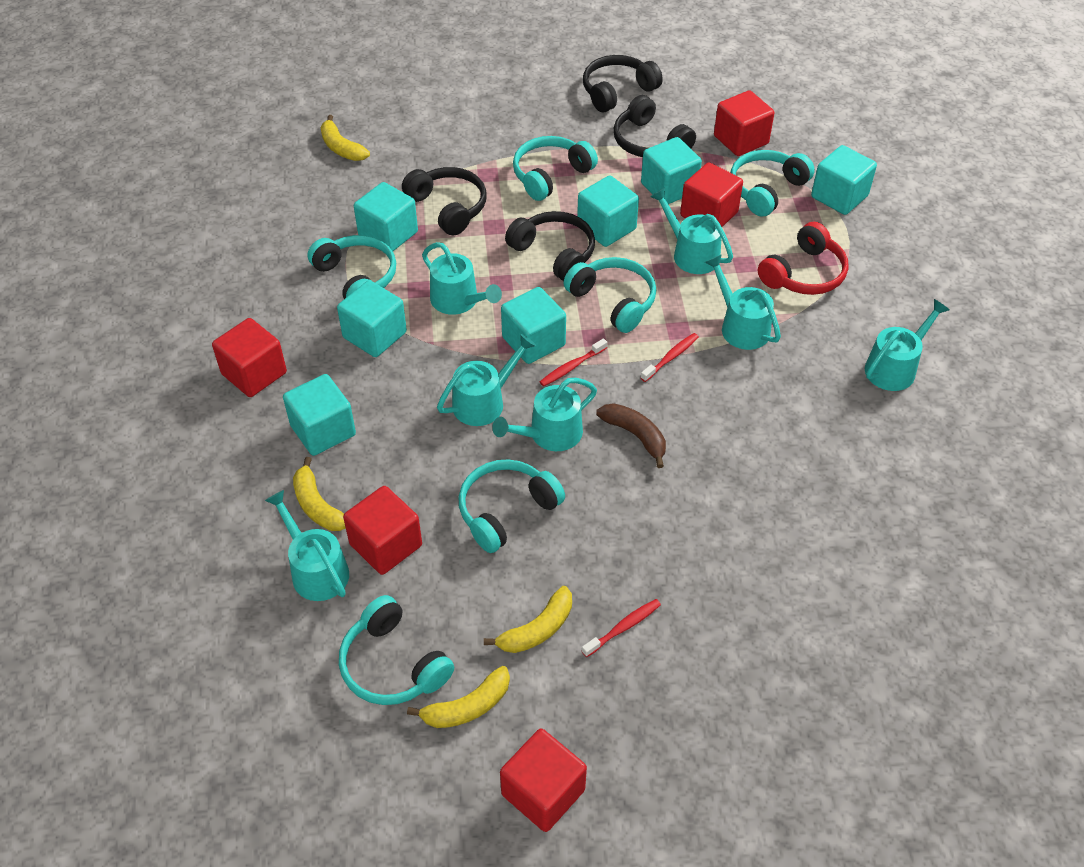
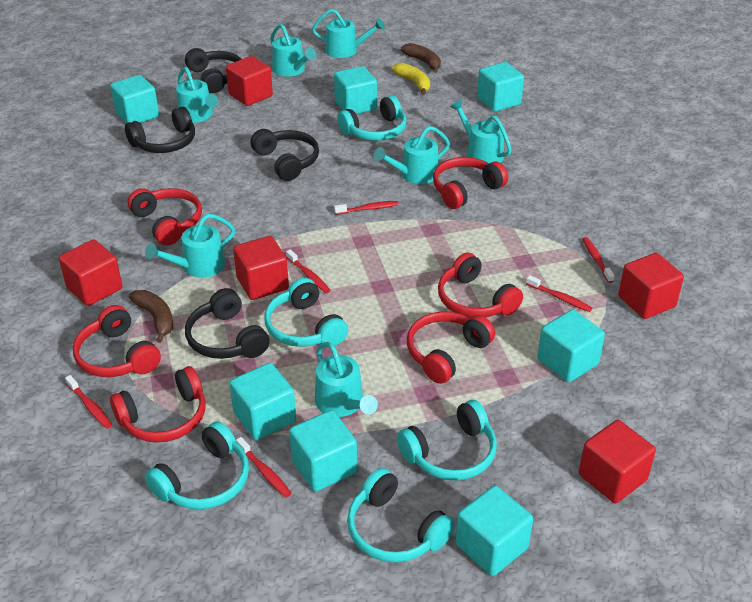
brown banana: 1 -> 2
red headphones: 1 -> 6
red toothbrush: 3 -> 6
turquoise headphones: 6 -> 5
yellow banana: 4 -> 1

